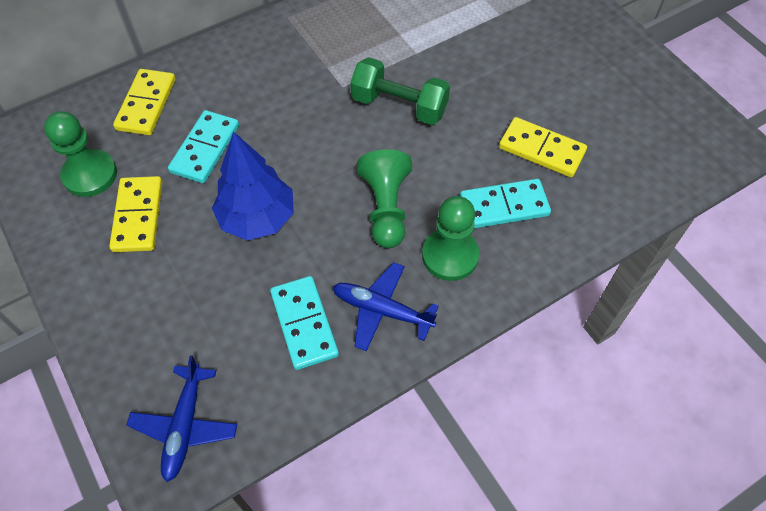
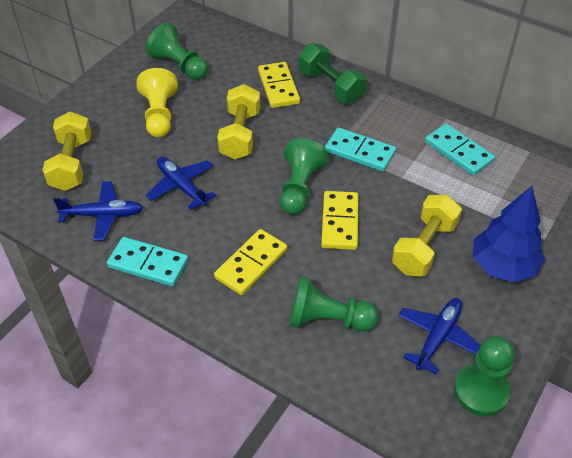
blue plane: 2 -> 3
green pawn: 3 -> 4
yellow dumbbell: 0 -> 3
yellow pawn: 0 -> 1

